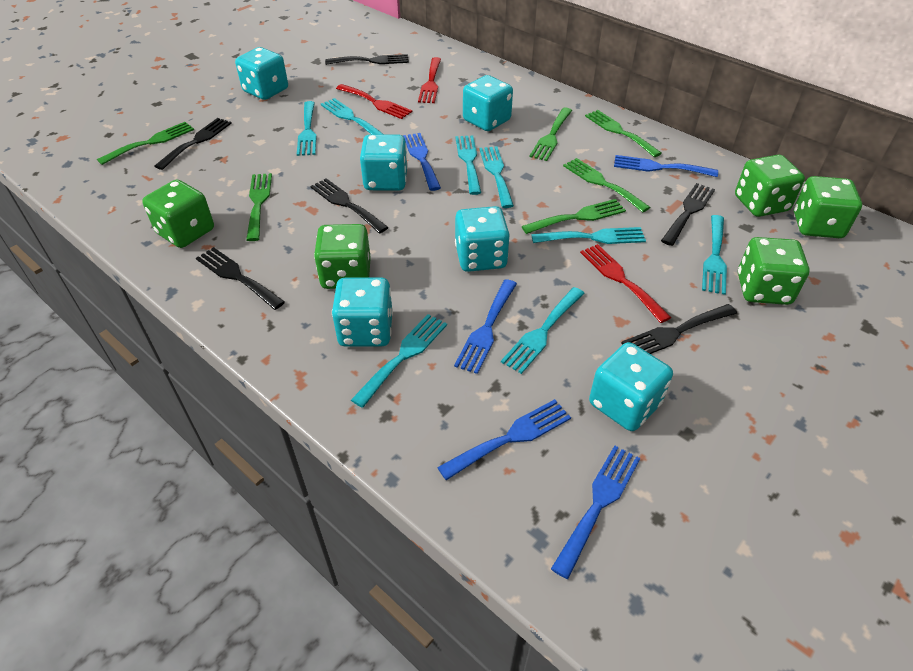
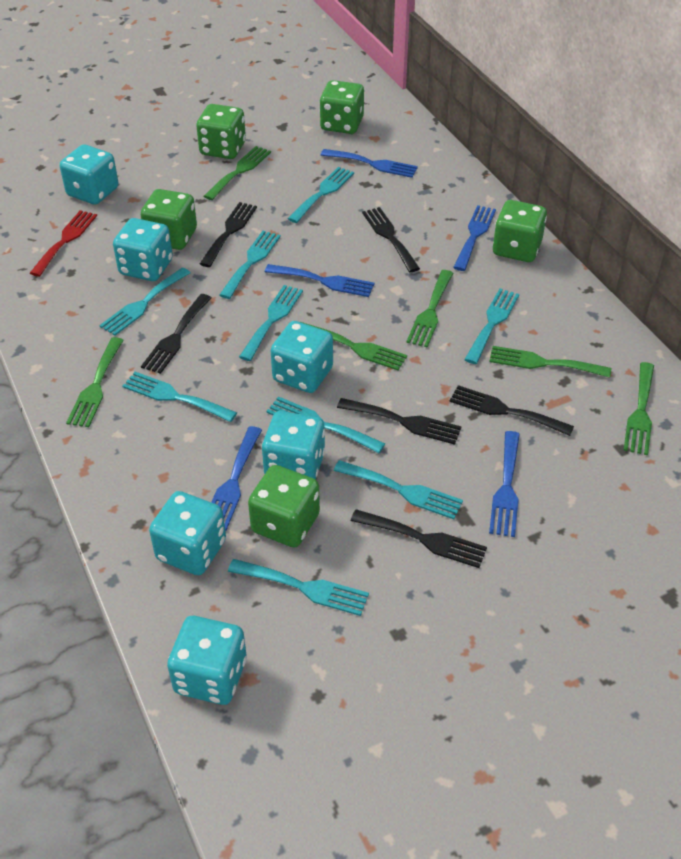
red fork: 3 -> 1
turquoise fork: 8 -> 9

